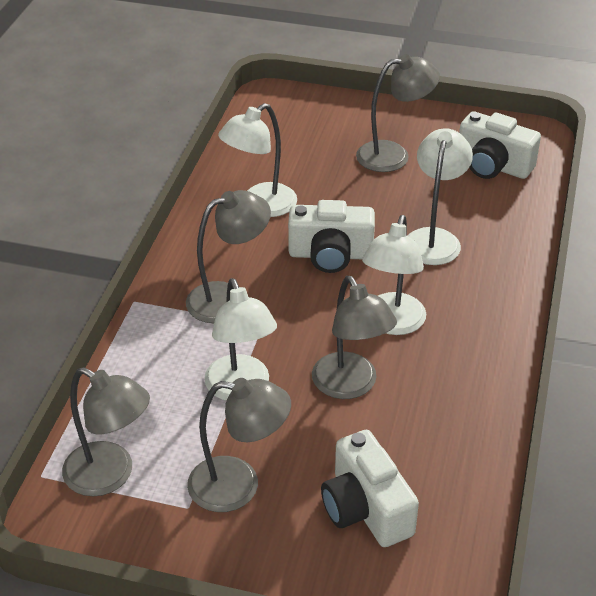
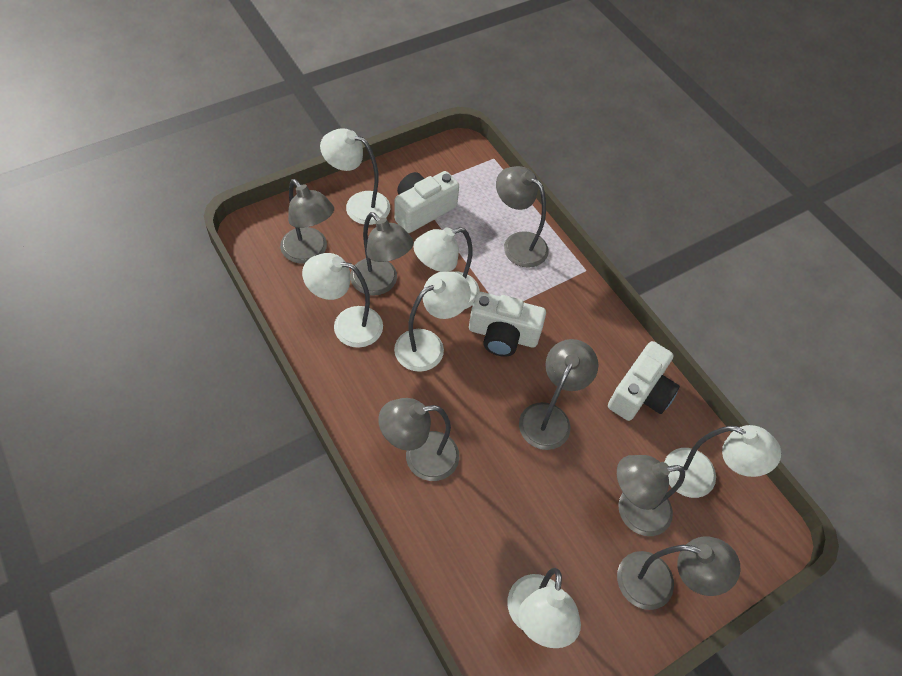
grey lamp: 5 -> 7
white lamp: 4 -> 6

